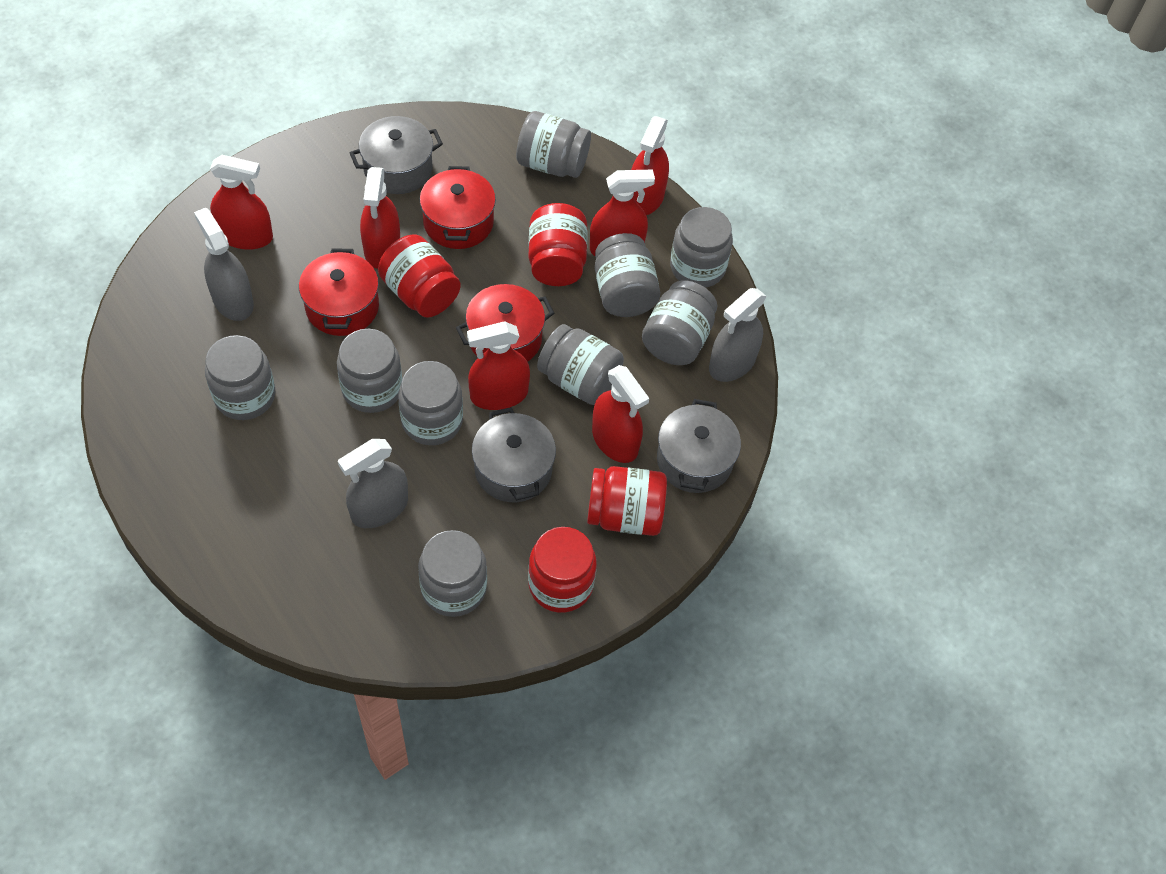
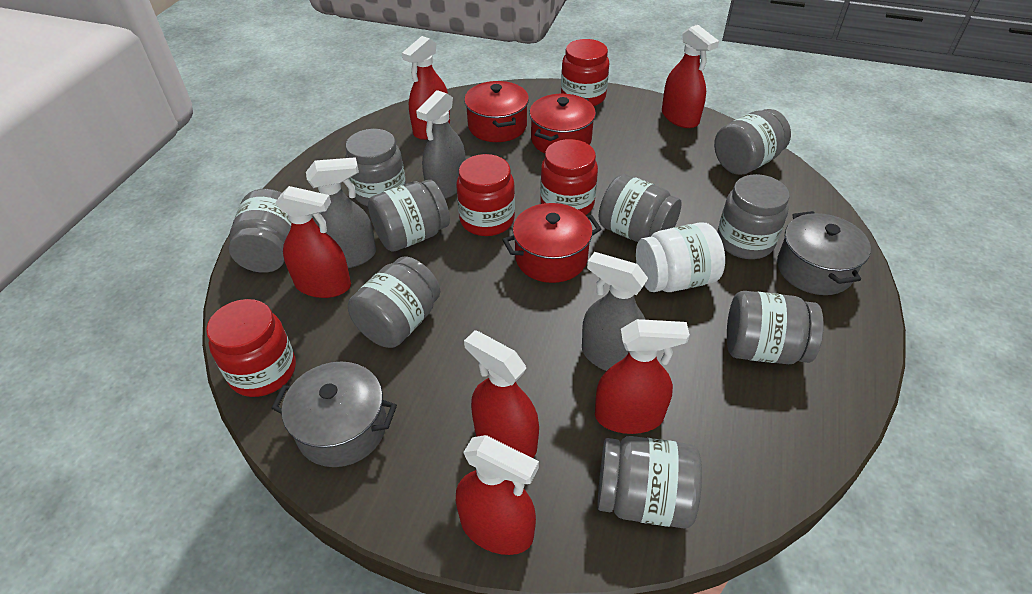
grey pot: 3 -> 2
white jar: 0 -> 1

